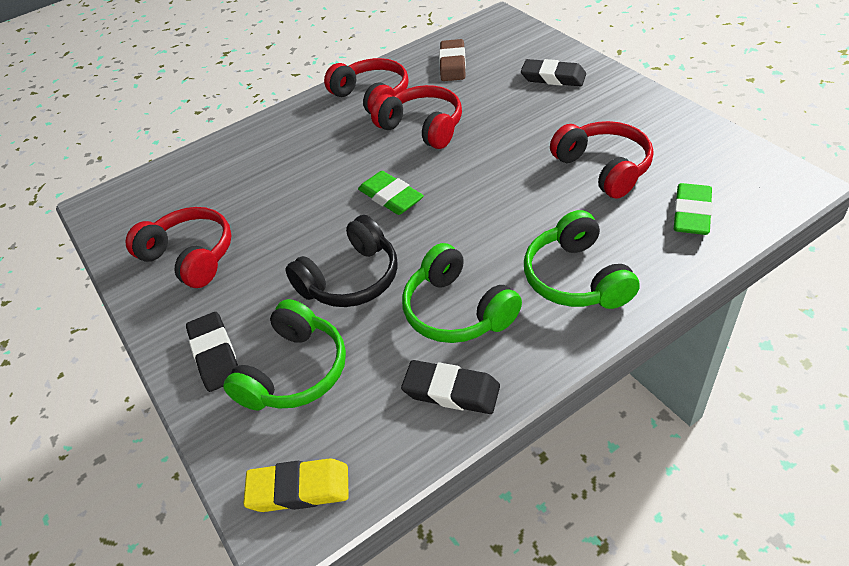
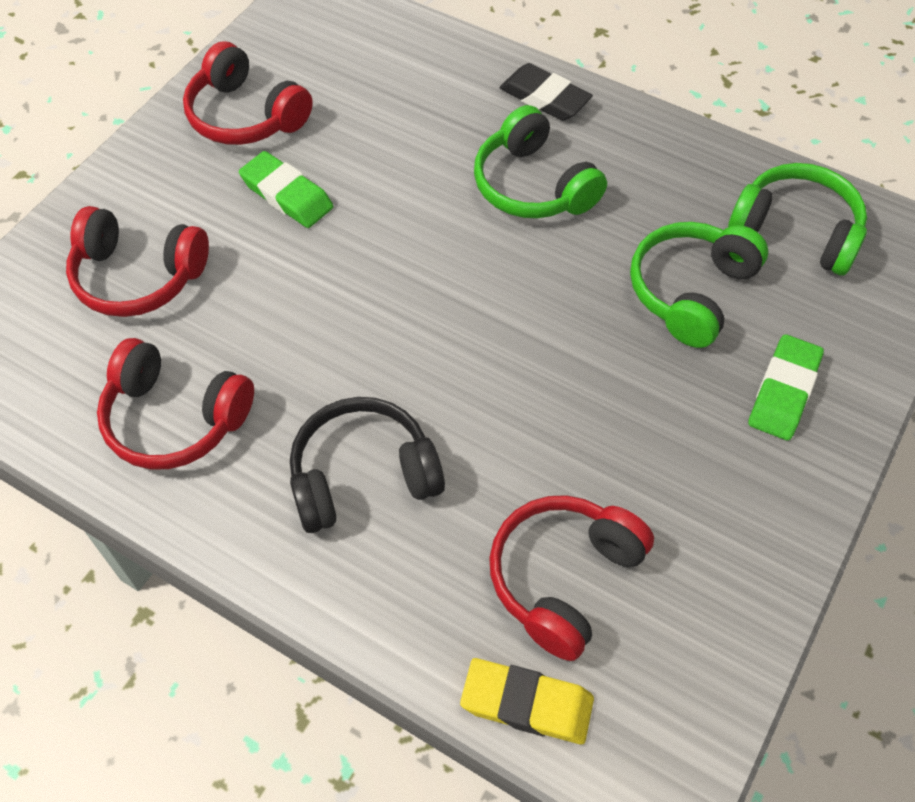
black eraser: 3 -> 1
brown eraser: 1 -> 0

